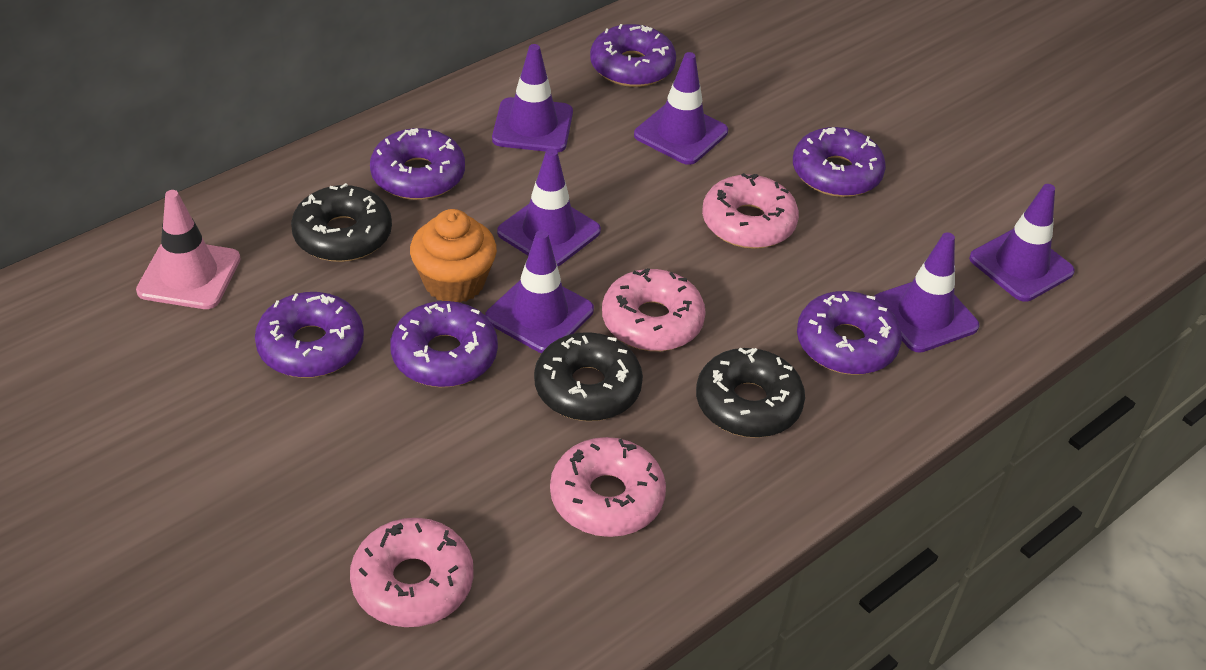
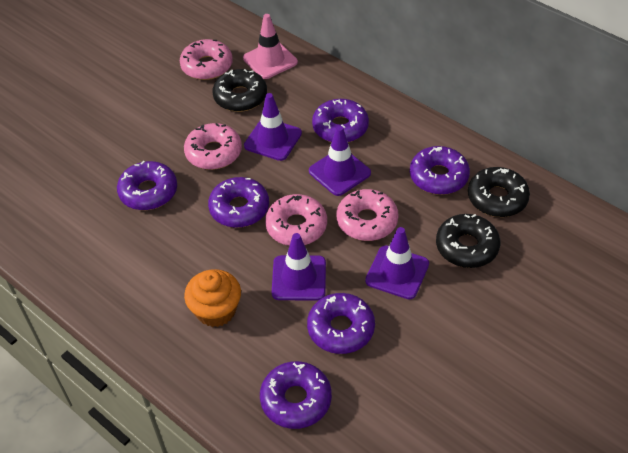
purple traffic cone: 6 -> 4

